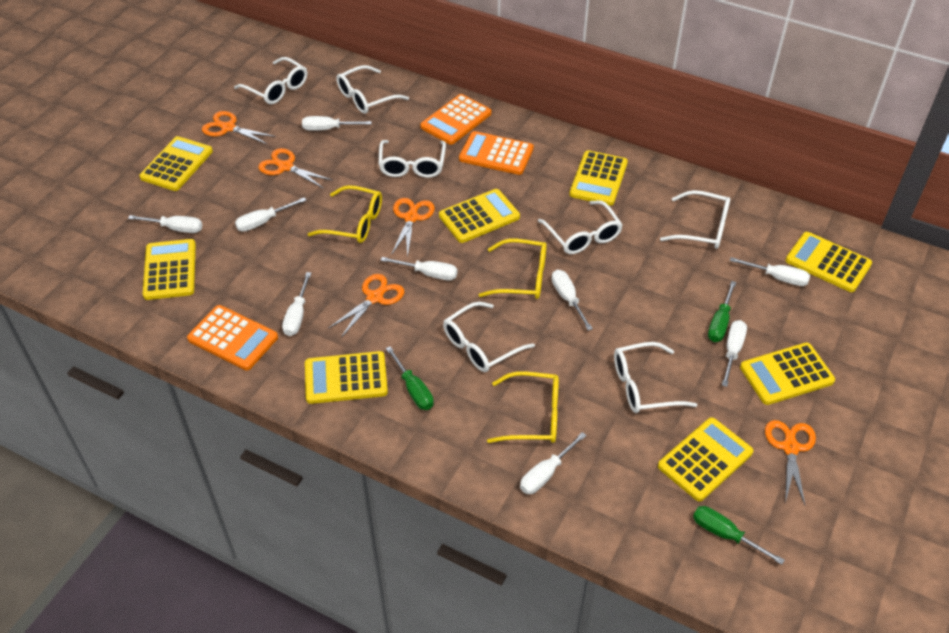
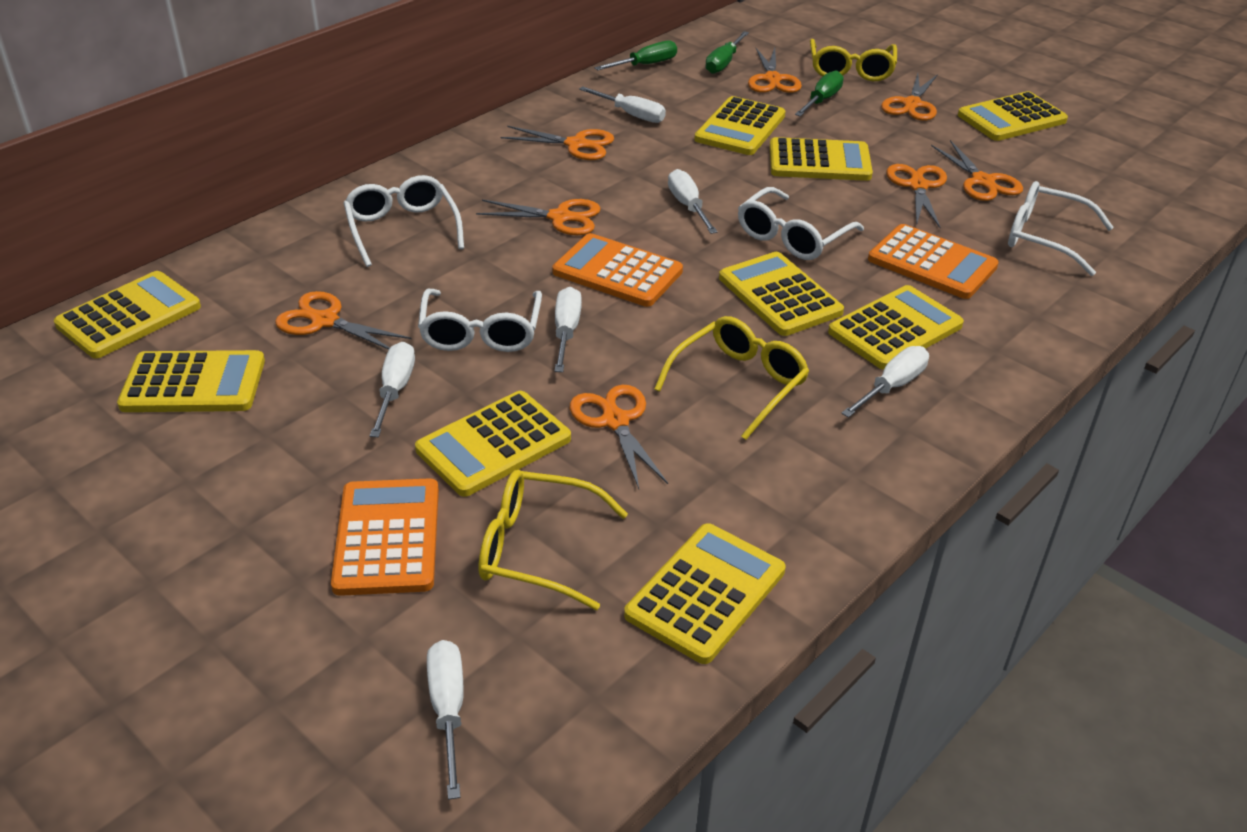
orange scissors: 5 -> 8
white glasses: 7 -> 4
white screwdriver: 9 -> 6
yellow calculator: 8 -> 9

